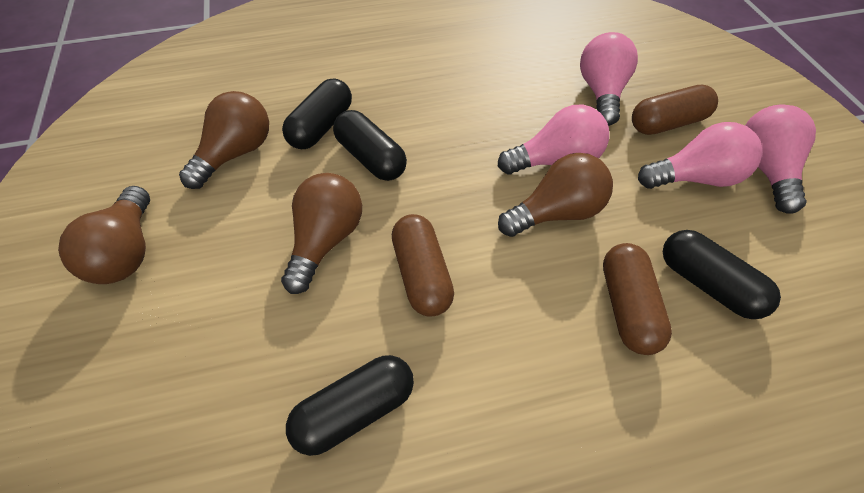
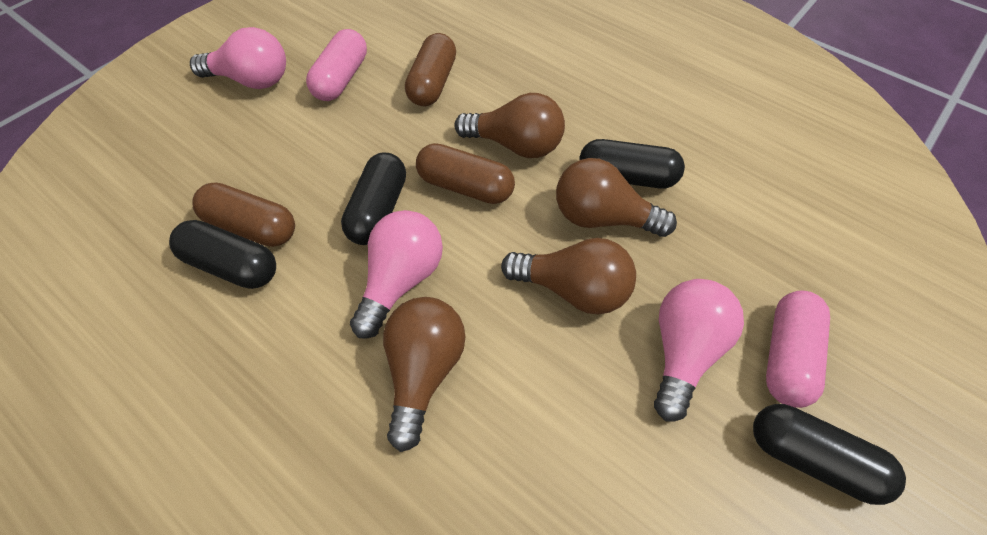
pink capsule: 0 -> 2
pink light bulb: 4 -> 3

